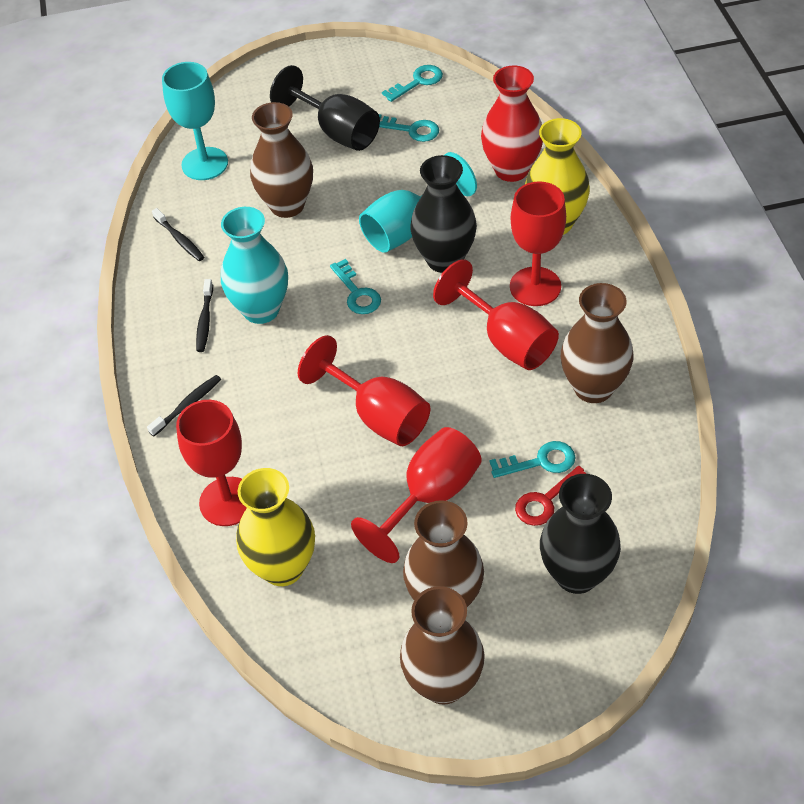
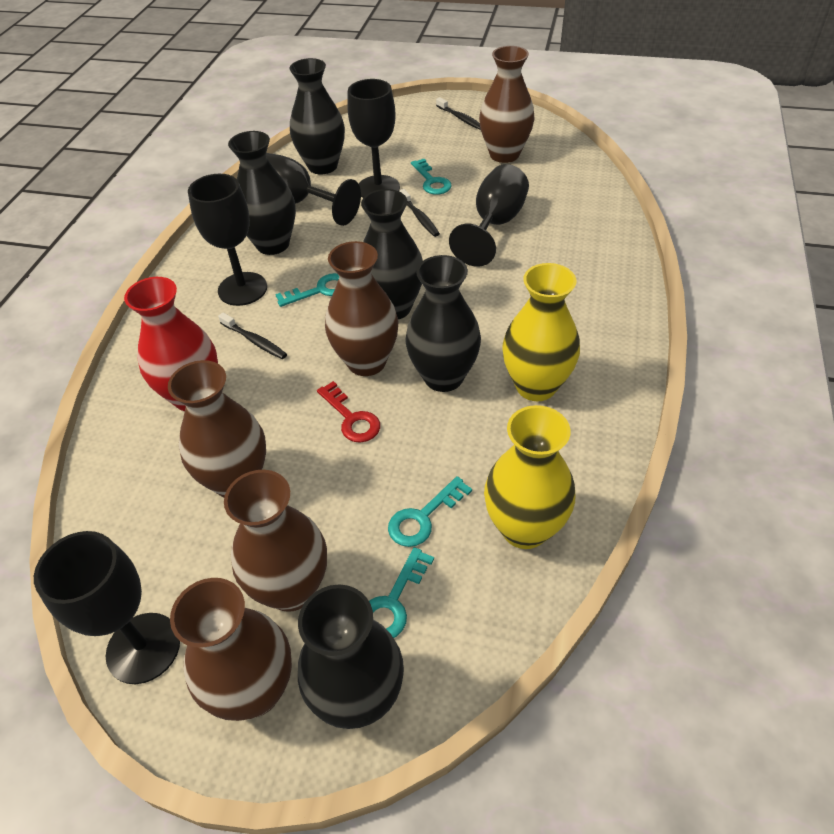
black goblet: 1 -> 5
black vase: 2 -> 5
brown vase: 4 -> 5
red goblet: 5 -> 0
turquoise goblet: 2 -> 0
turquoise vase: 1 -> 0

